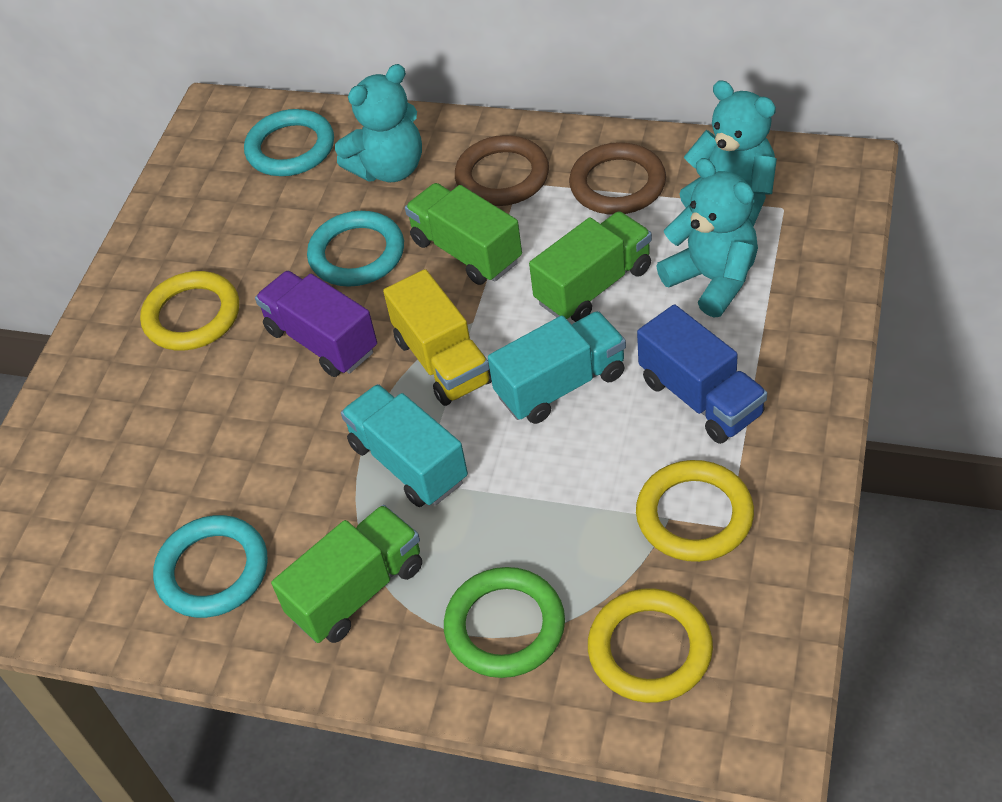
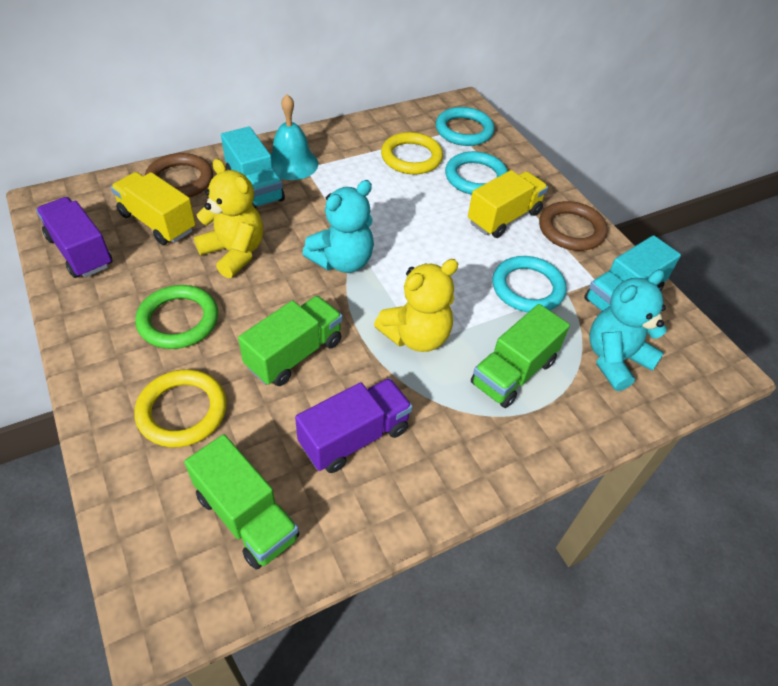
blue truck: 1 -> 0
purple truck: 1 -> 2
turquoise bell: 0 -> 1
turquoise teddy bear: 3 -> 2
yellow ring: 3 -> 2
yellow teddy bear: 0 -> 2
yellow truck: 1 -> 2

